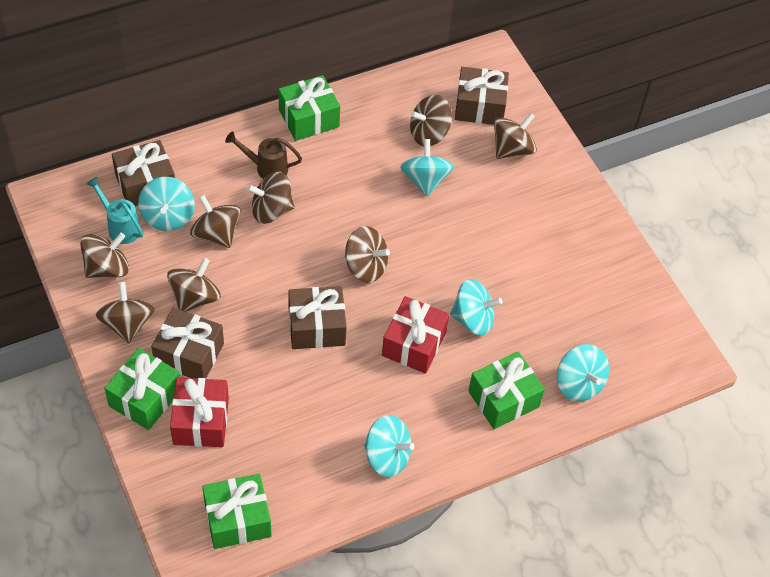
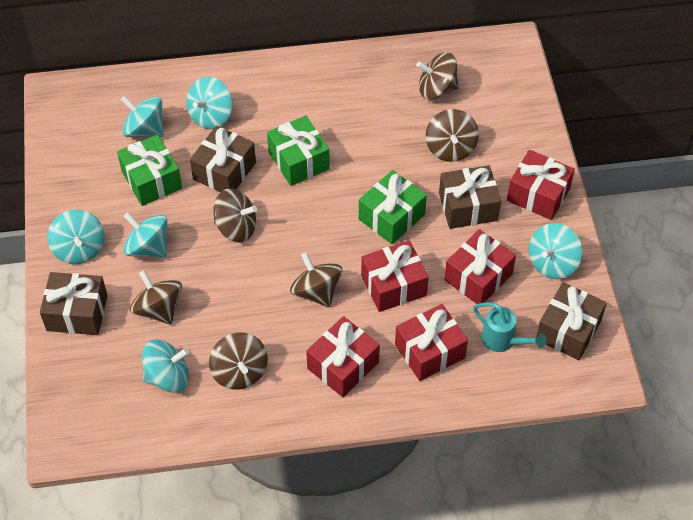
brown spinning top: 8 -> 6
brown watering can: 1 -> 0
green gift: 4 -> 3
red gift: 2 -> 5
turquoise spinning top: 5 -> 6

